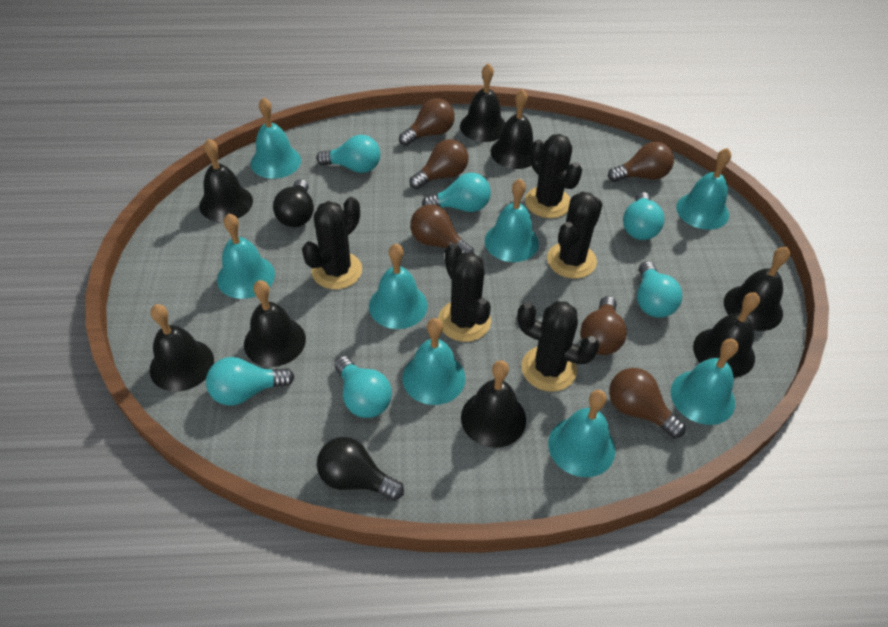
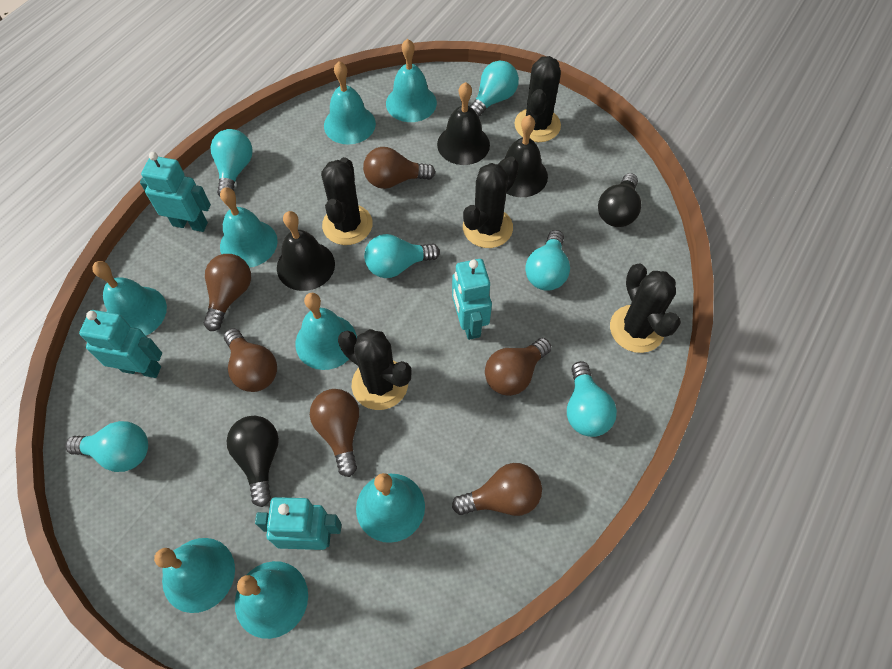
black bell: 8 -> 3
turquoise robot: 0 -> 4

